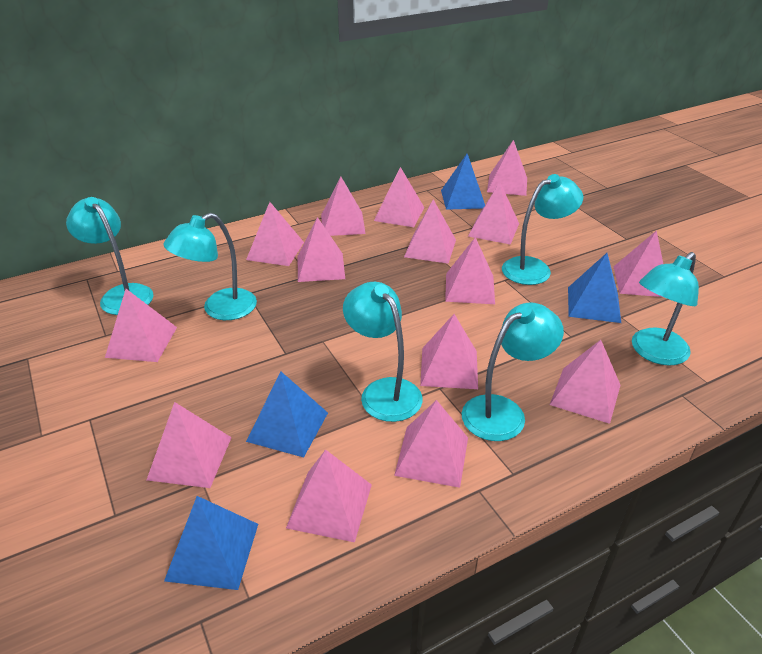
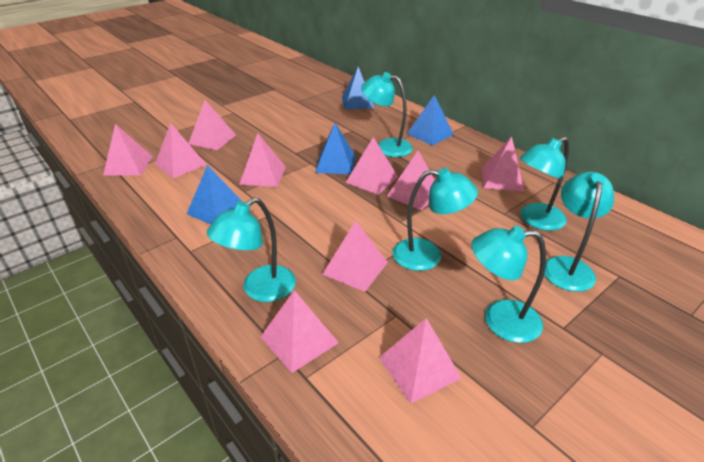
pink pyramid: 15 -> 10

